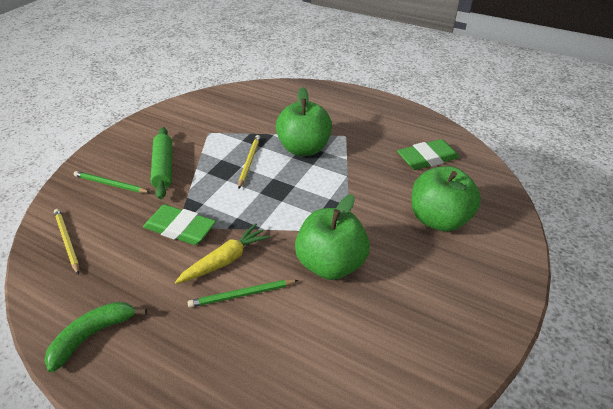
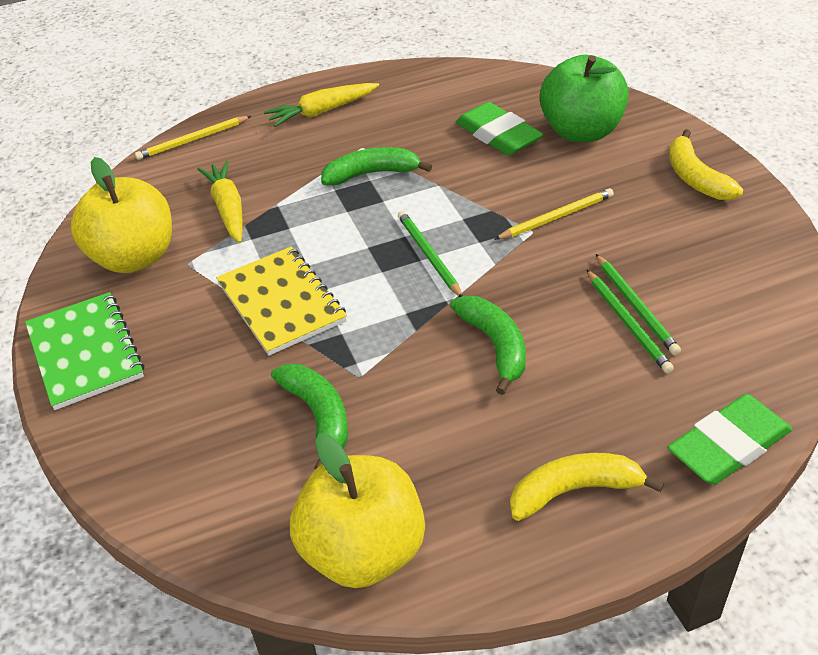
green apple: 3 -> 1
green banana: 1 -> 3
green notebook: 0 -> 1
green pencil: 2 -> 3
green rolling pin: 1 -> 0
yellow apple: 0 -> 2
yellow banana: 0 -> 2
yellow carrot: 1 -> 2
yellow notebook: 0 -> 1

